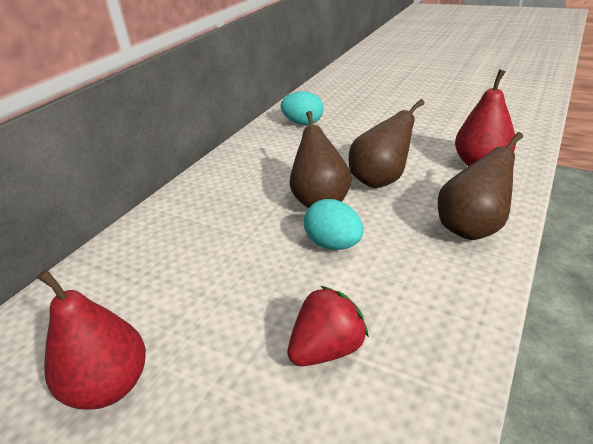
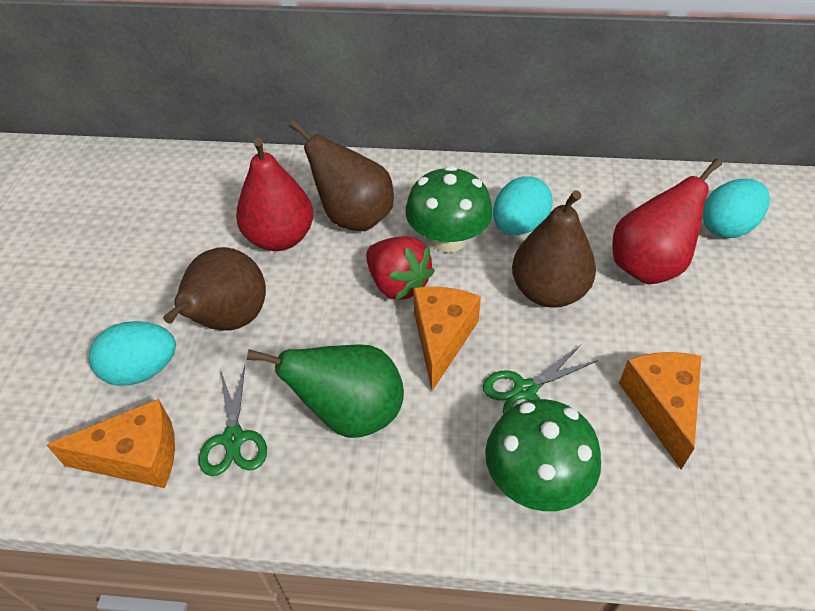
green mushroom: 0 -> 2
green pear: 0 -> 1
green scissors: 0 -> 2
orange cheese: 0 -> 3
turquoise egg: 2 -> 3

